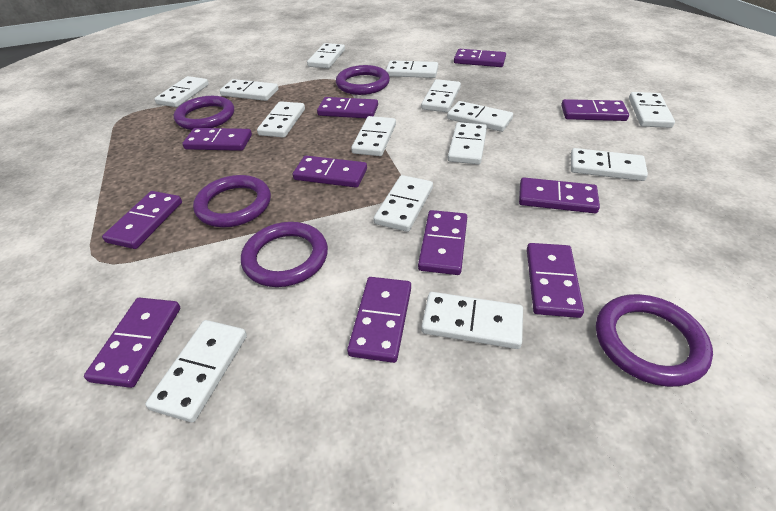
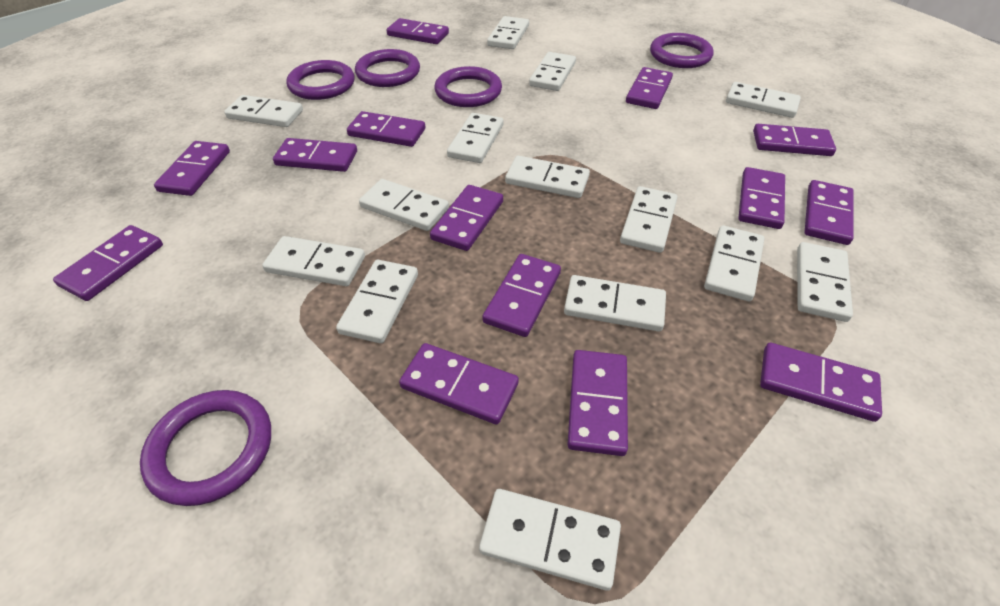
purple domino: 11 -> 14

